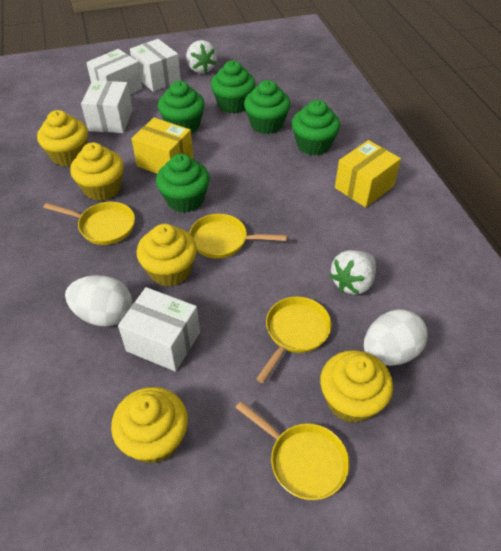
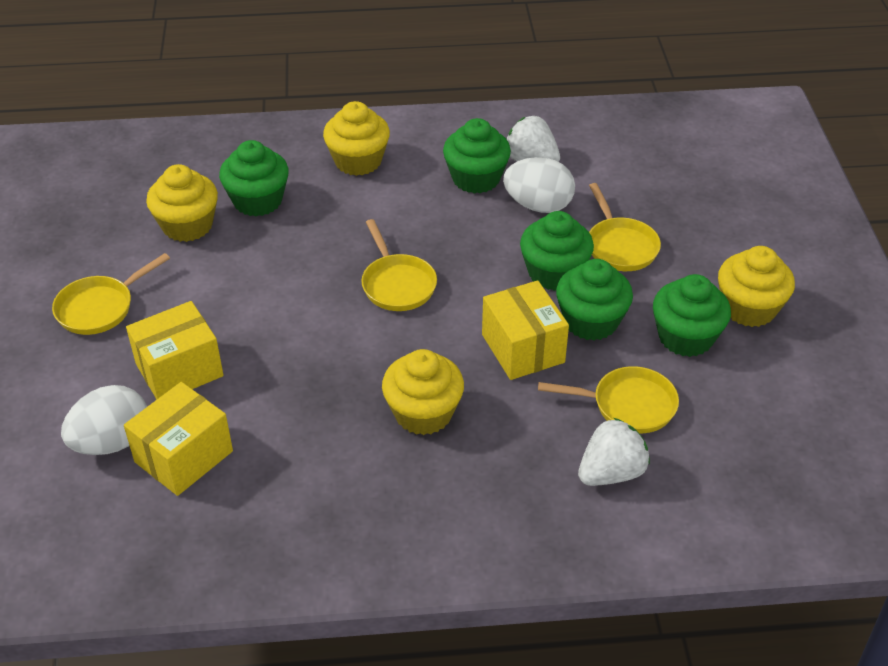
white box: 4 -> 0
yellow box: 2 -> 3
yellow cupcake: 5 -> 4

